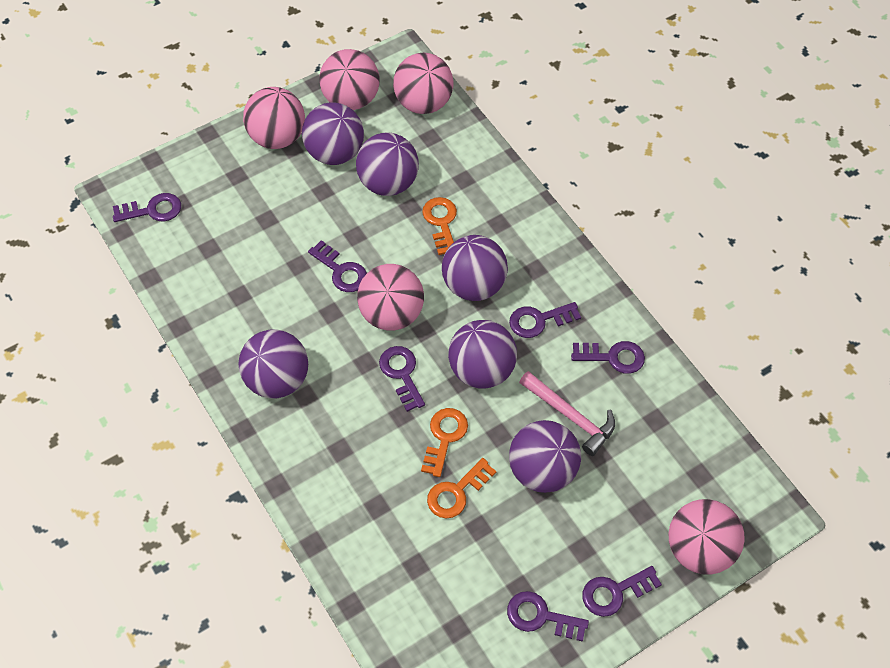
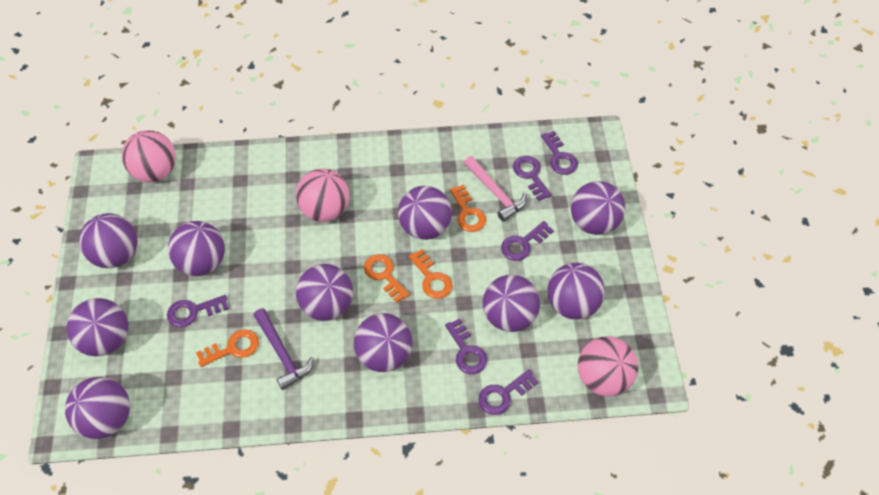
orange key: 3 -> 4
pink ball: 5 -> 3
purple ball: 6 -> 10
purple hammer: 0 -> 1
purple key: 7 -> 6

